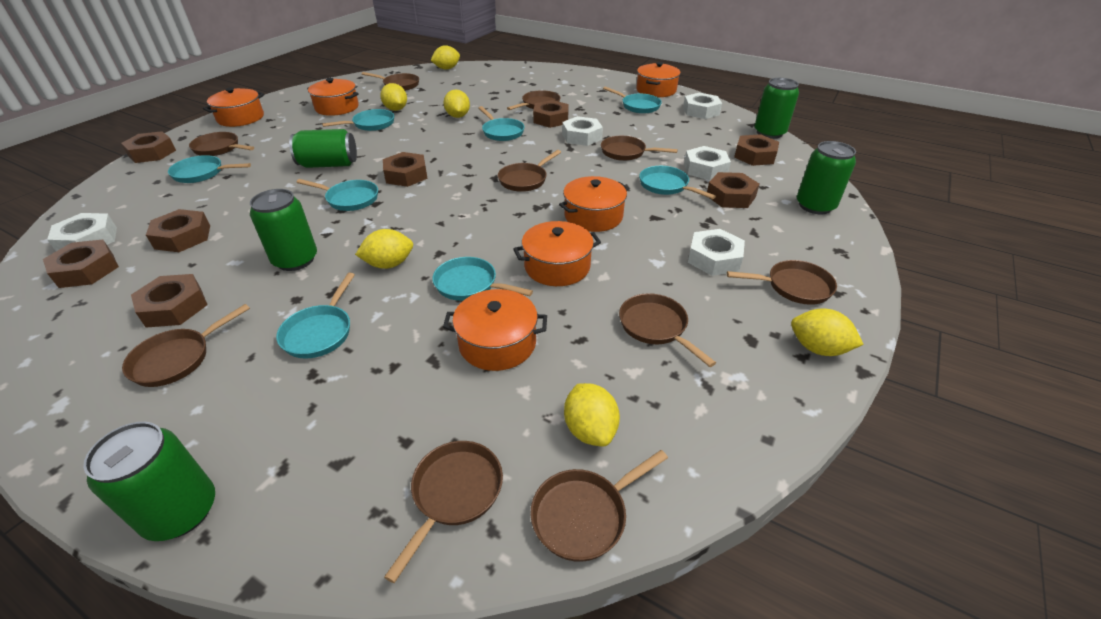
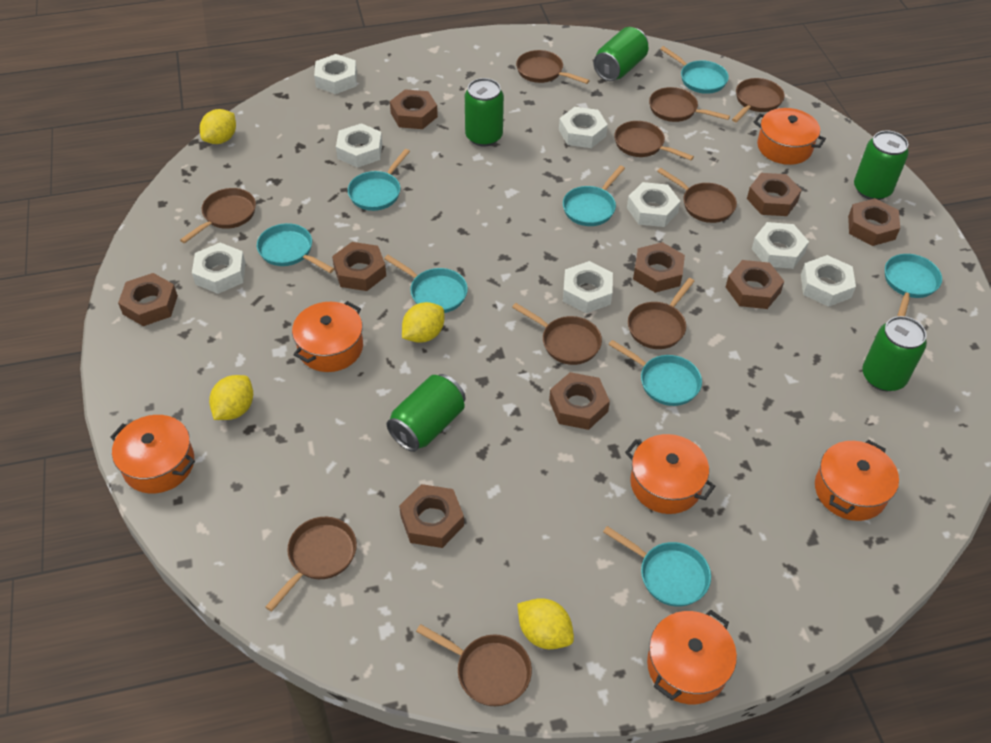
brown nut: 8 -> 9
white nut: 5 -> 8
yellow lemon: 6 -> 4

